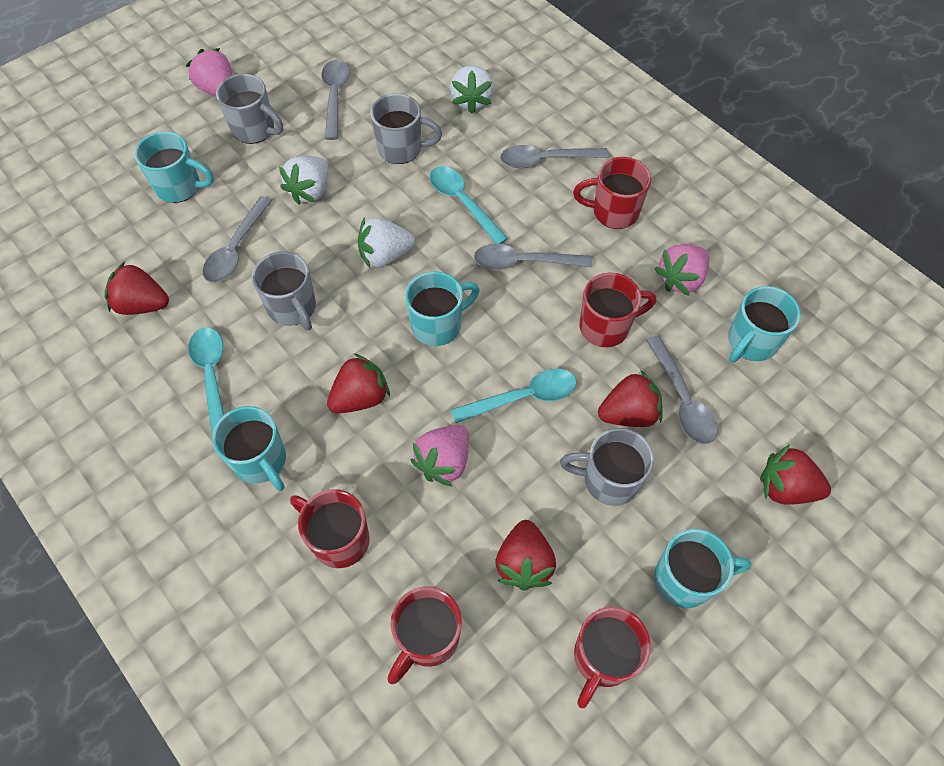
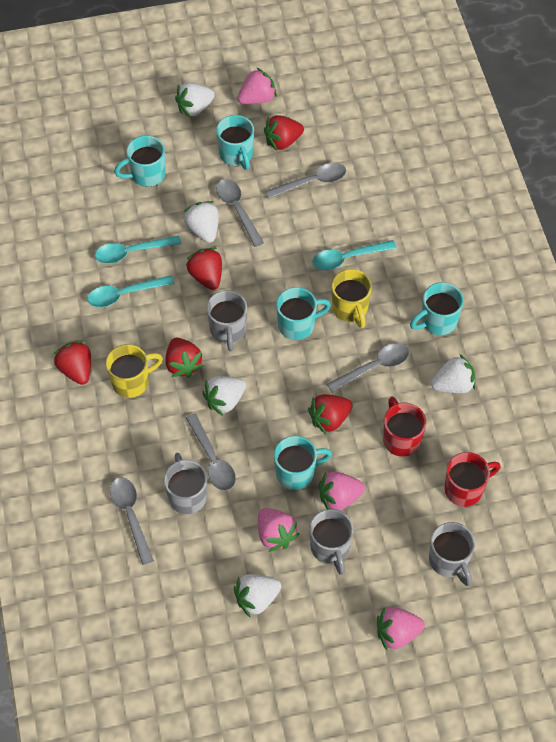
pink strawberry: 3 -> 4
red mug: 5 -> 2
white strawberry: 3 -> 5
yellow mug: 0 -> 2

